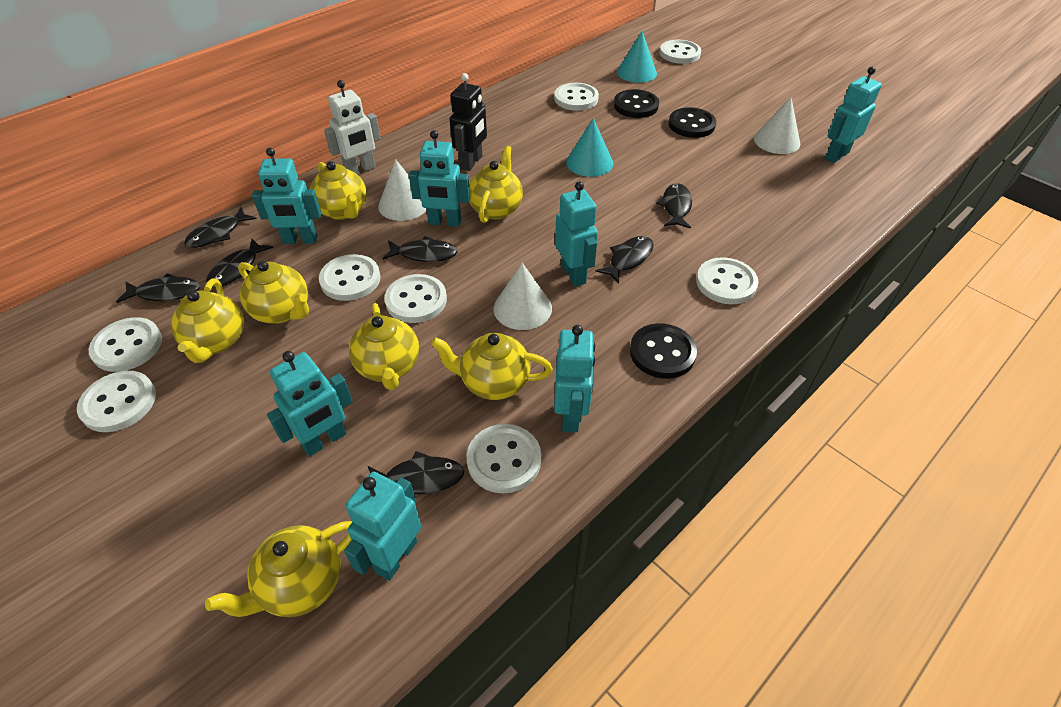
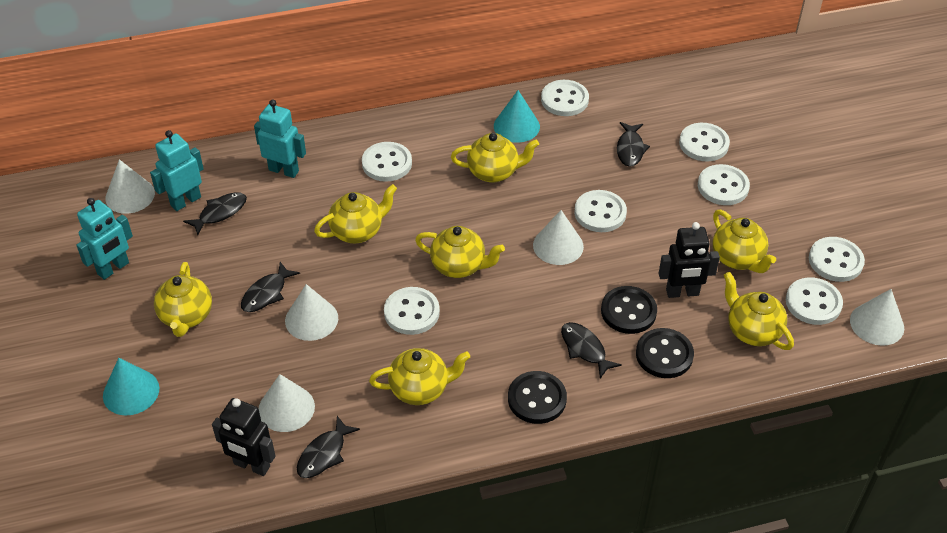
black fish: 7 -> 5
black robot: 1 -> 2
turquoise robot: 7 -> 3
white cone: 3 -> 5
white robot: 1 -> 0

